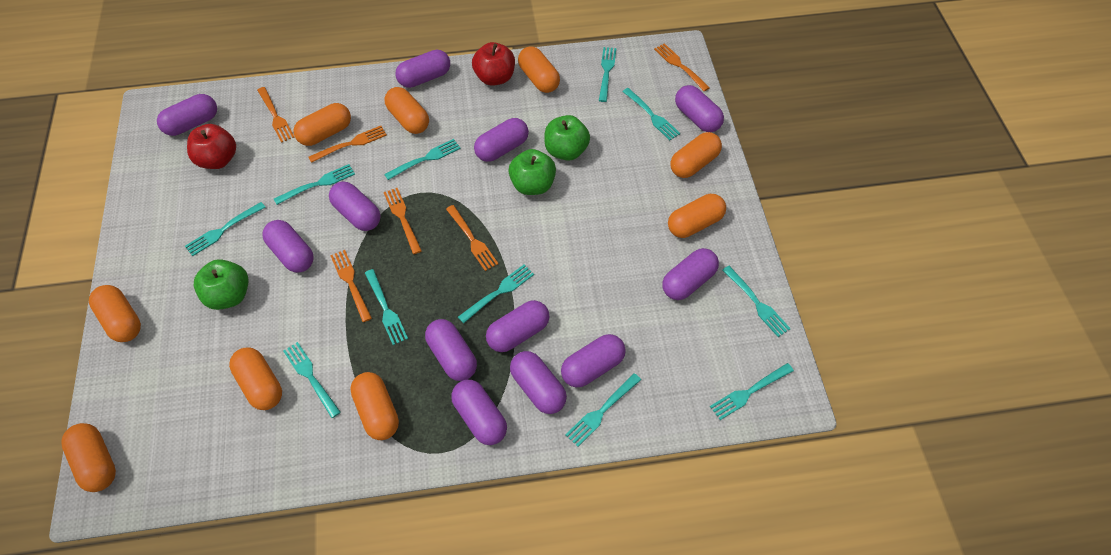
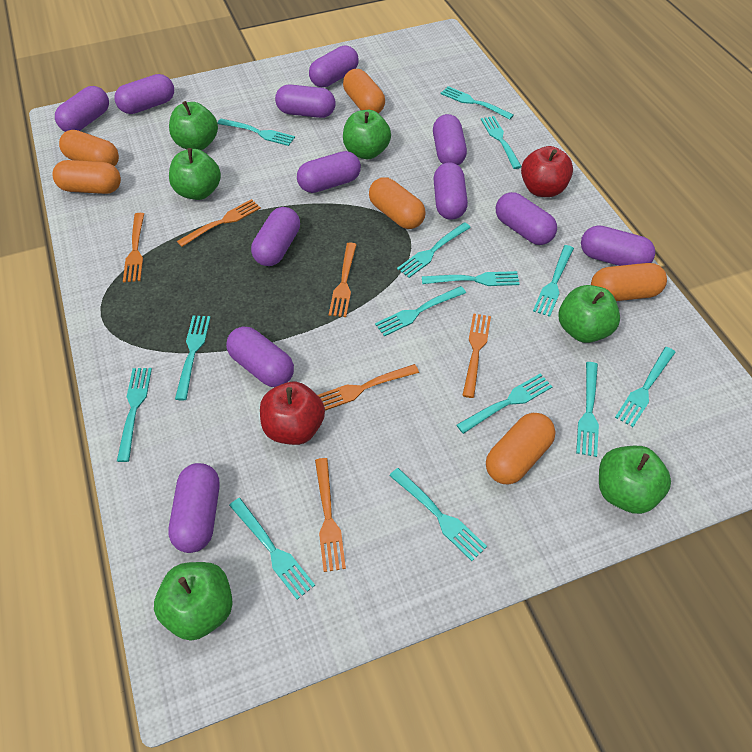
green apple: 3 -> 6
orange capsule: 9 -> 6
turquoise fork: 11 -> 14

